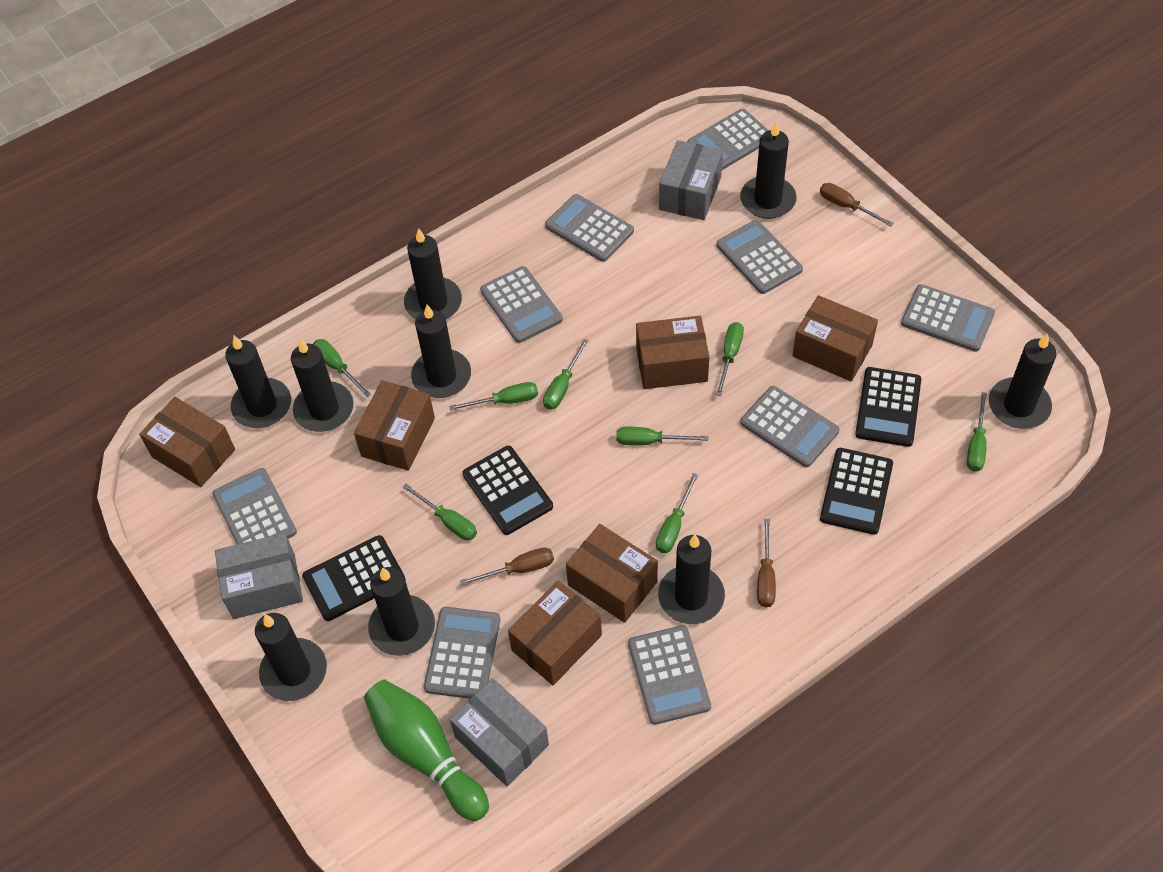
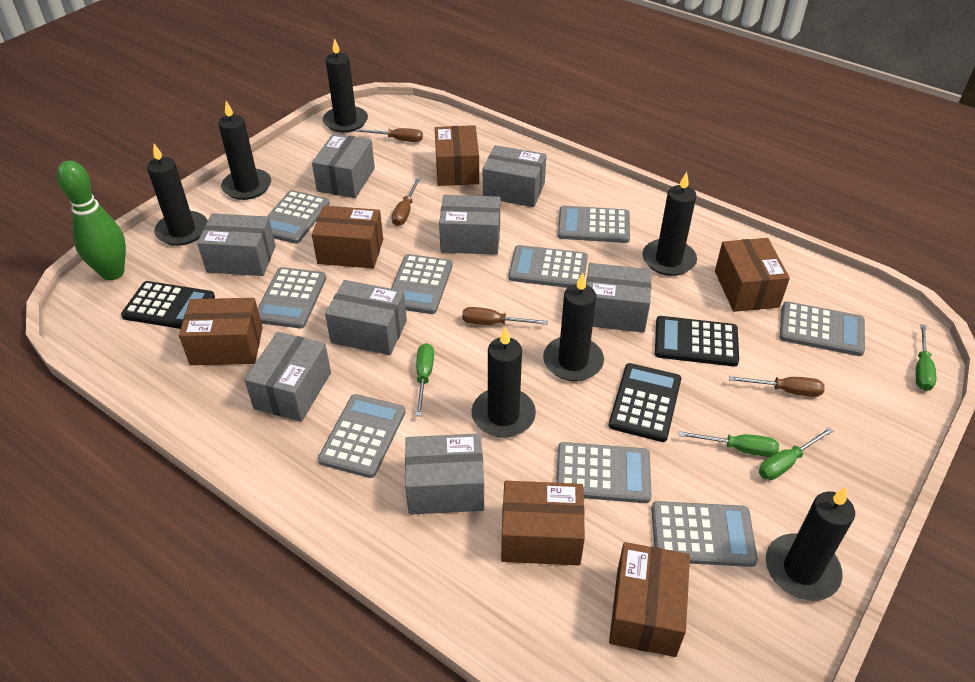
black calculator: 4 -> 3
black candle: 9 -> 7
brown screwdriver: 3 -> 4
green screwdriver: 8 -> 4
grey box: 3 -> 8

